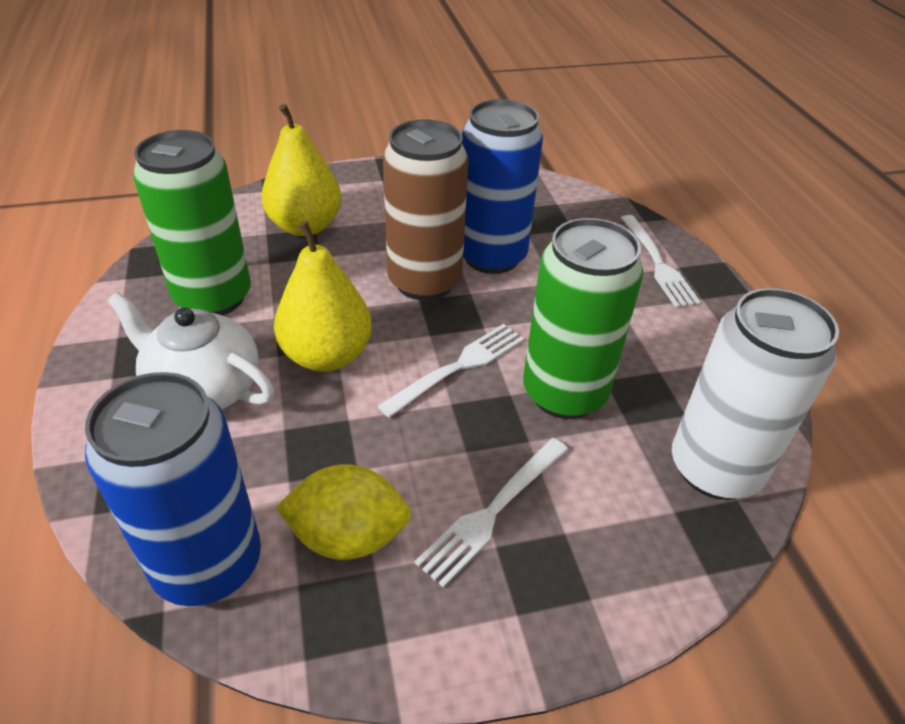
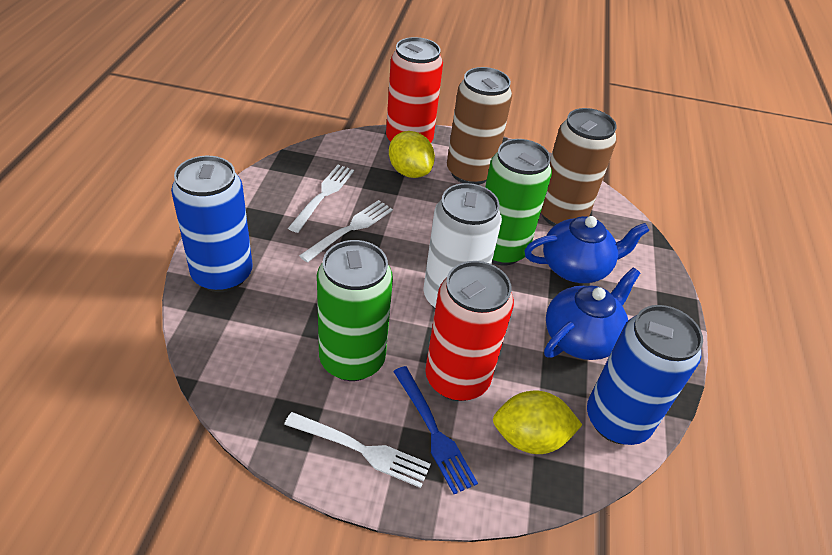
blue fork: 0 -> 1
blue teapot: 0 -> 2
brown can: 1 -> 2
red can: 0 -> 2
white teapot: 1 -> 0
yellow lemon: 1 -> 2
yellow pear: 2 -> 0

